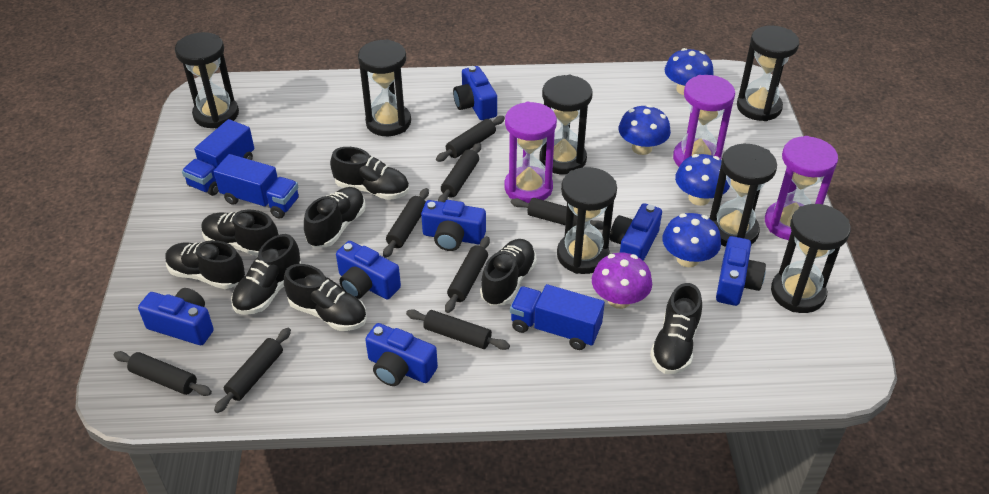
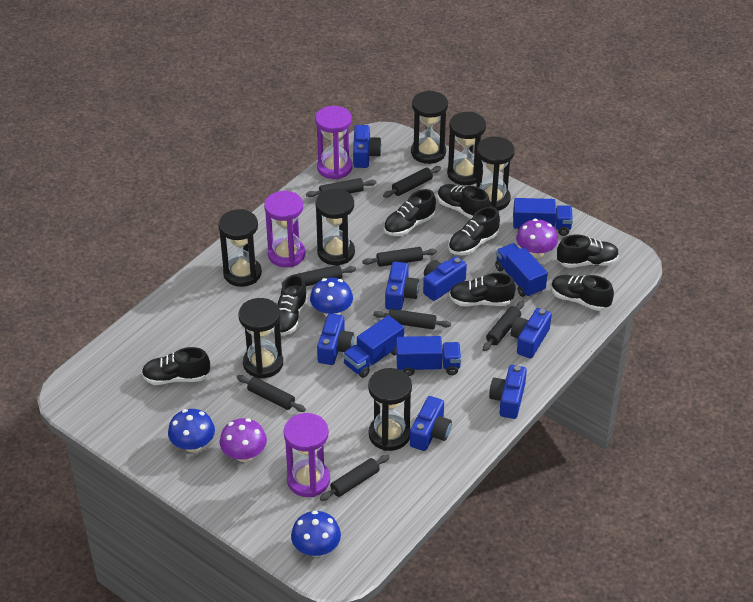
blue mushroom: 4 -> 3
blue truck: 3 -> 4
purple mushroom: 1 -> 2

